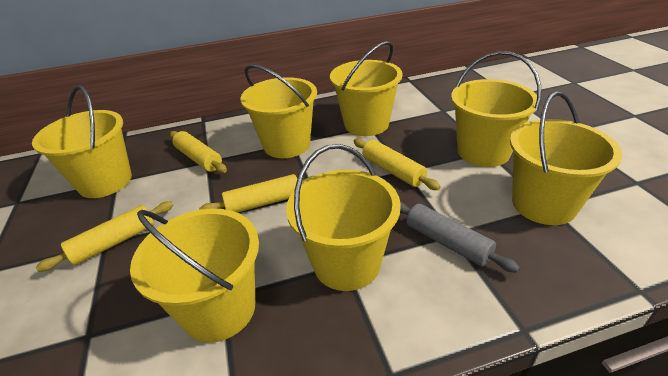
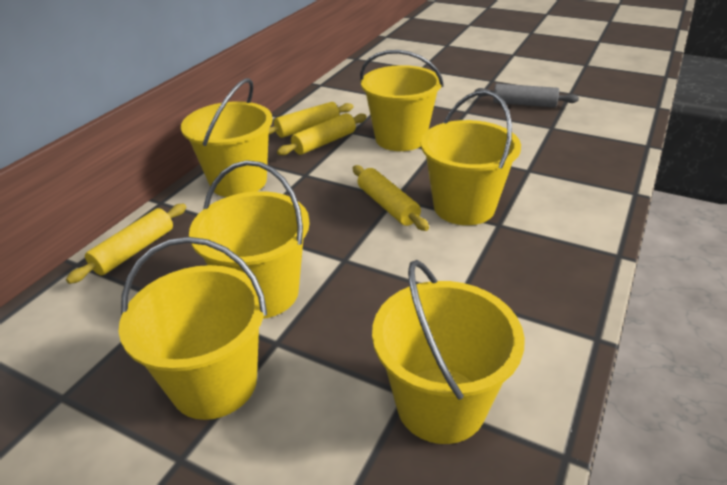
yellow bucket: 7 -> 6

